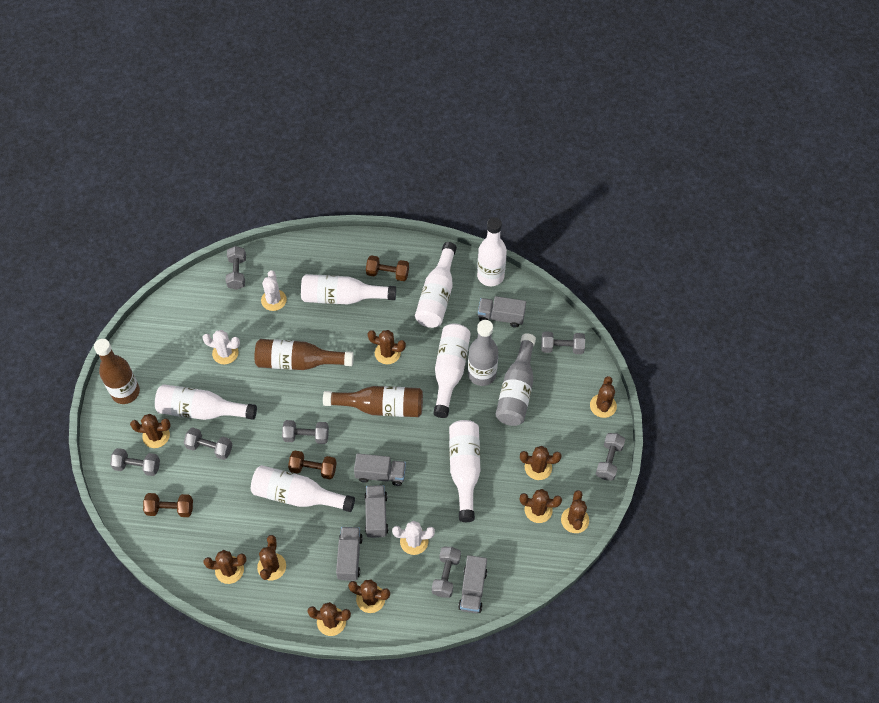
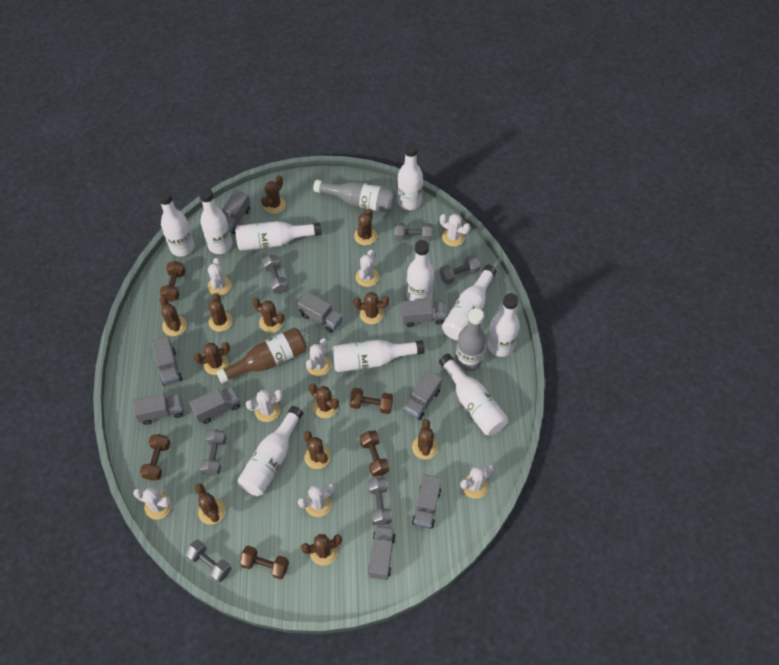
brown bottle: 3 -> 1
brown cactus: 10 -> 12
brown dumbbell: 3 -> 5
grey dumbbell: 7 -> 6
grey truck: 5 -> 9
white bottle: 7 -> 10
white cactus: 3 -> 8

